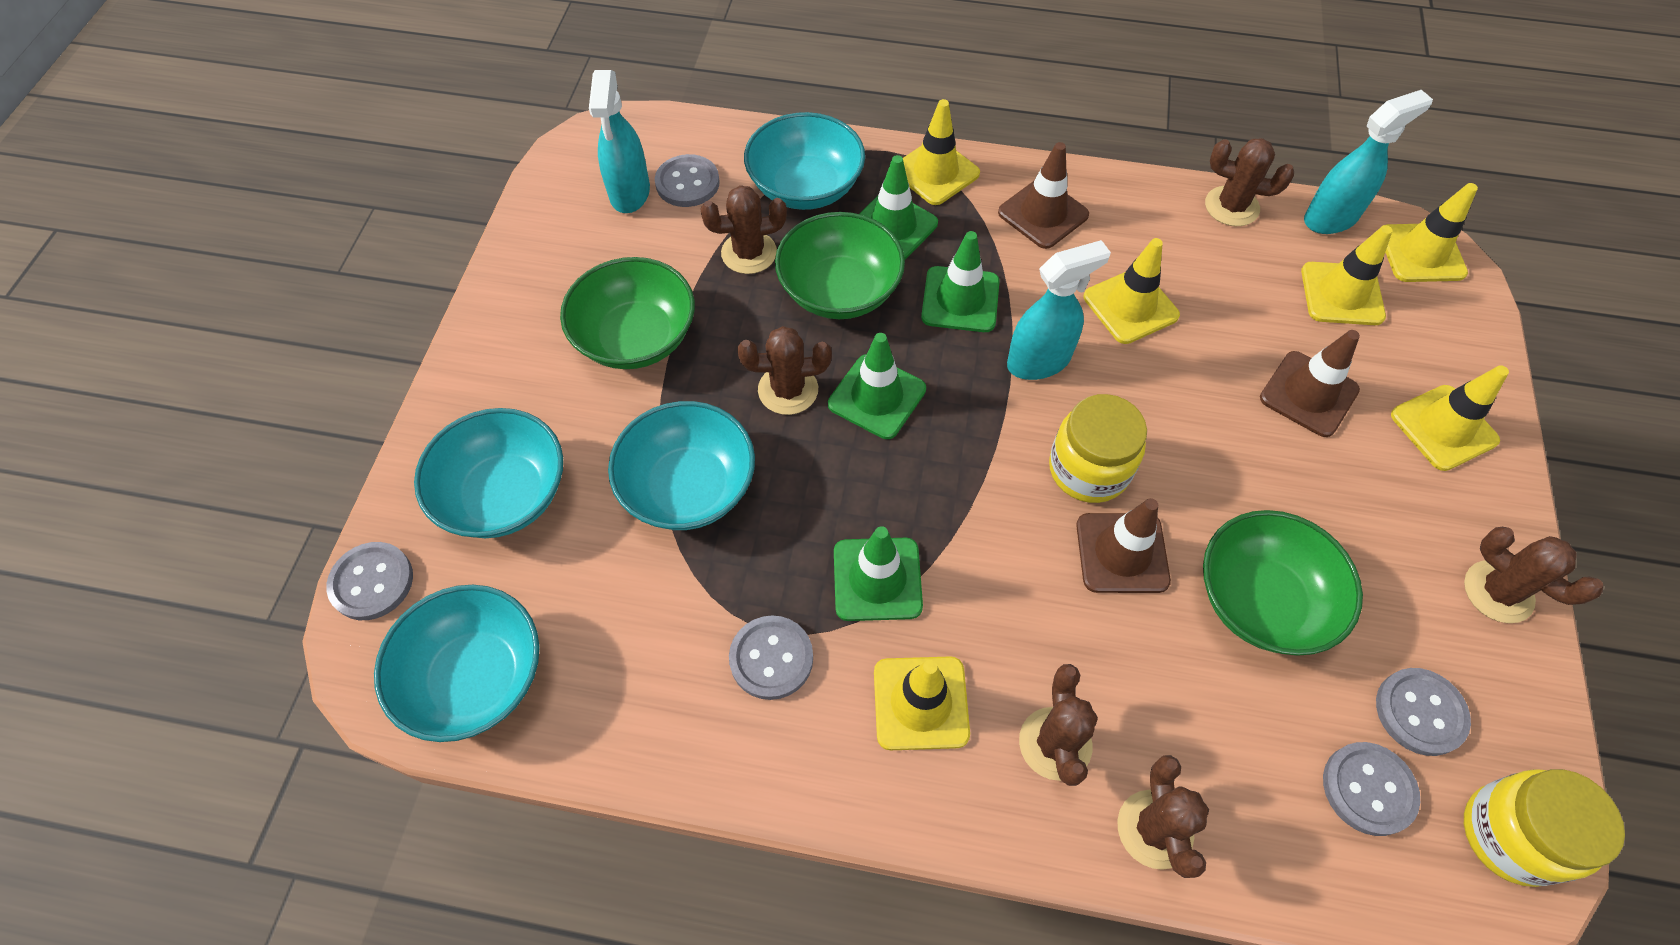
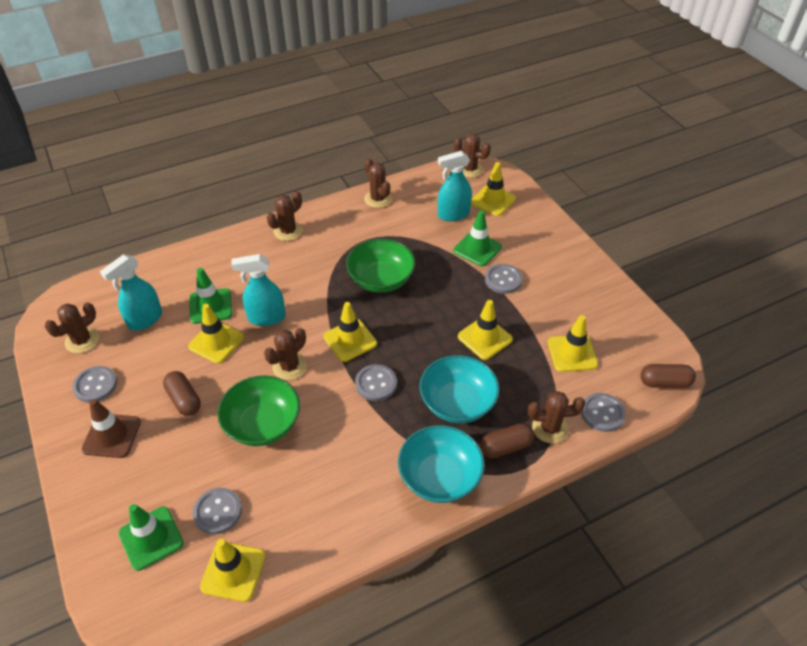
brown capsule: 0 -> 3
brown traffic cone: 3 -> 1
green bowl: 3 -> 2
green traffic cone: 4 -> 3
turquoise bowl: 4 -> 2
yellow jar: 2 -> 0

